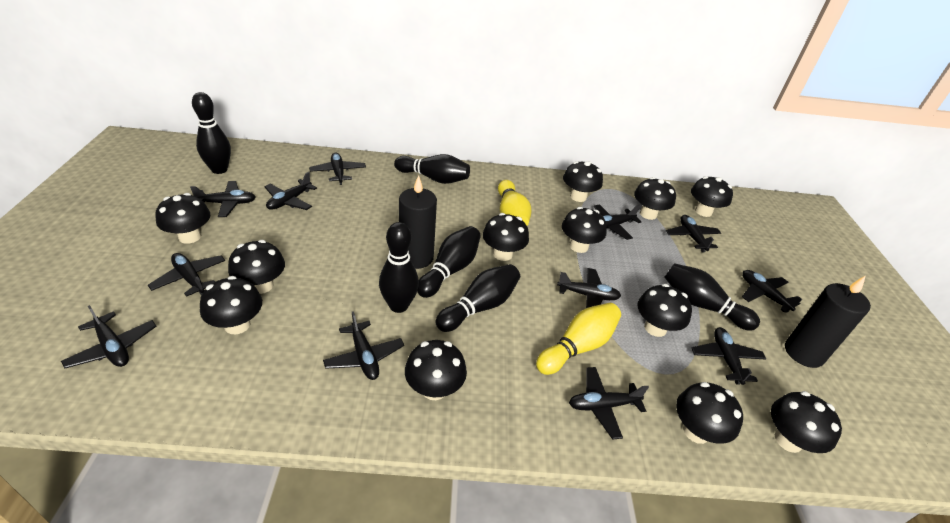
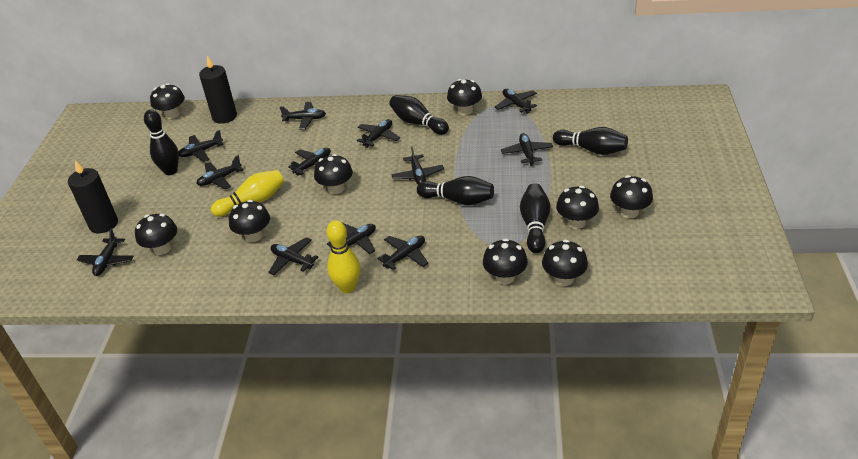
black bowling pin: 6 -> 5
black mushroom: 12 -> 9

